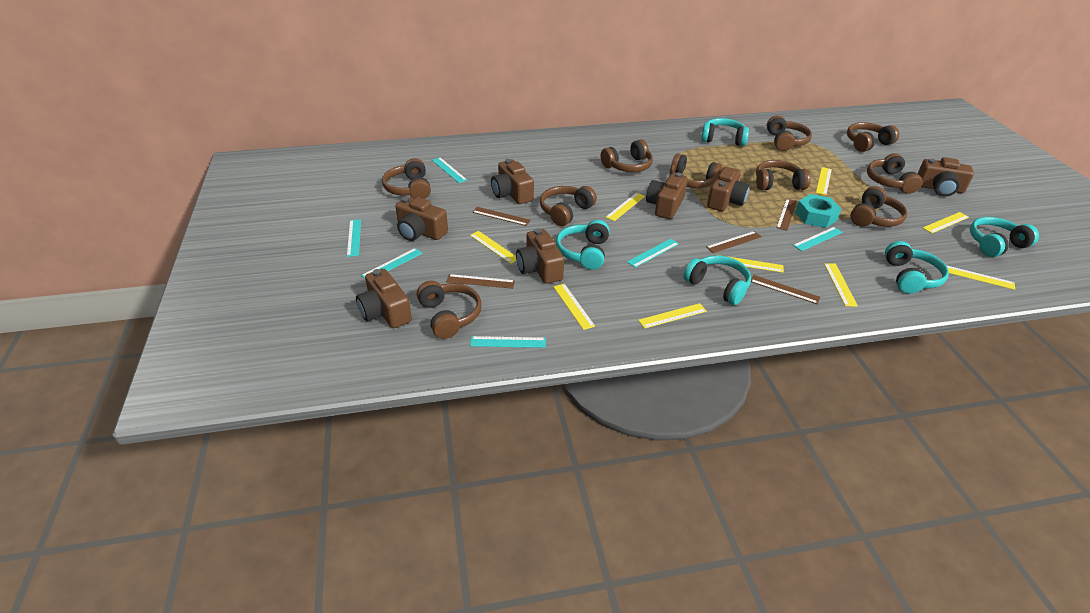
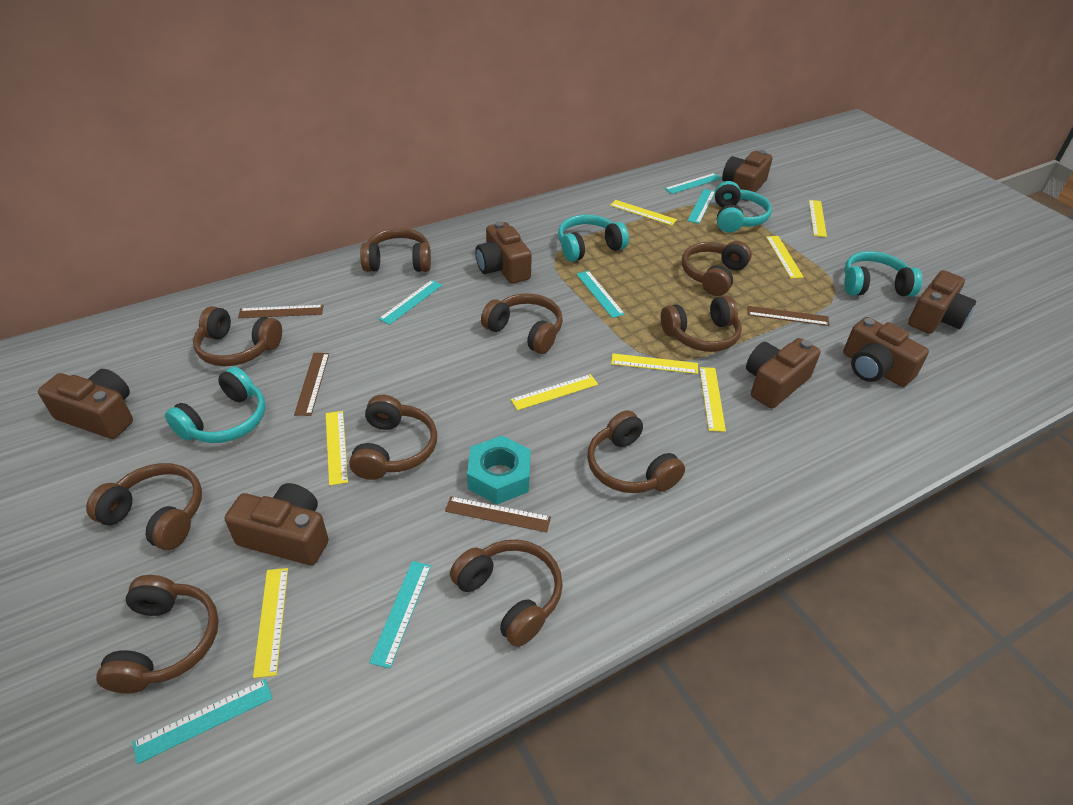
brown ruler: 5 -> 4
turquoise headphones: 5 -> 4
yellow ruler: 9 -> 8

